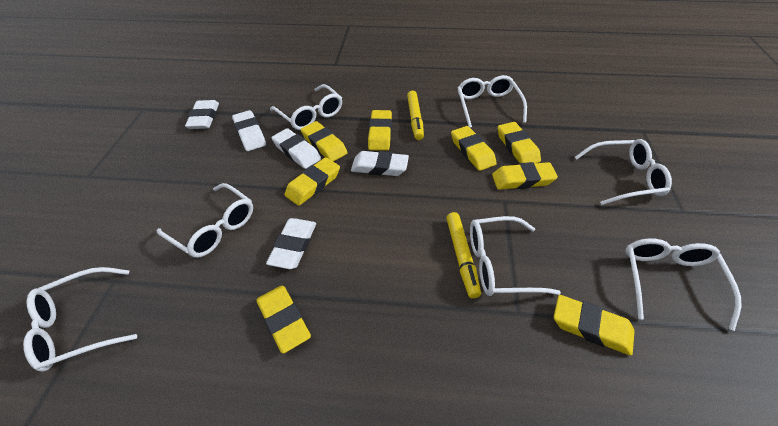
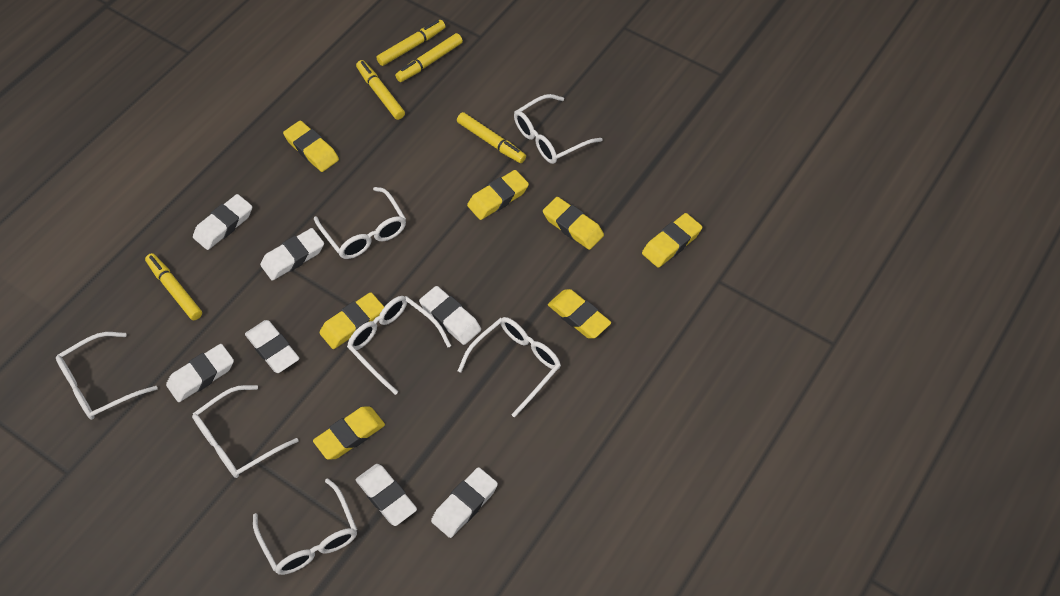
white eraser: 5 -> 7
yellow eraser: 8 -> 7
yellow marker: 2 -> 5

